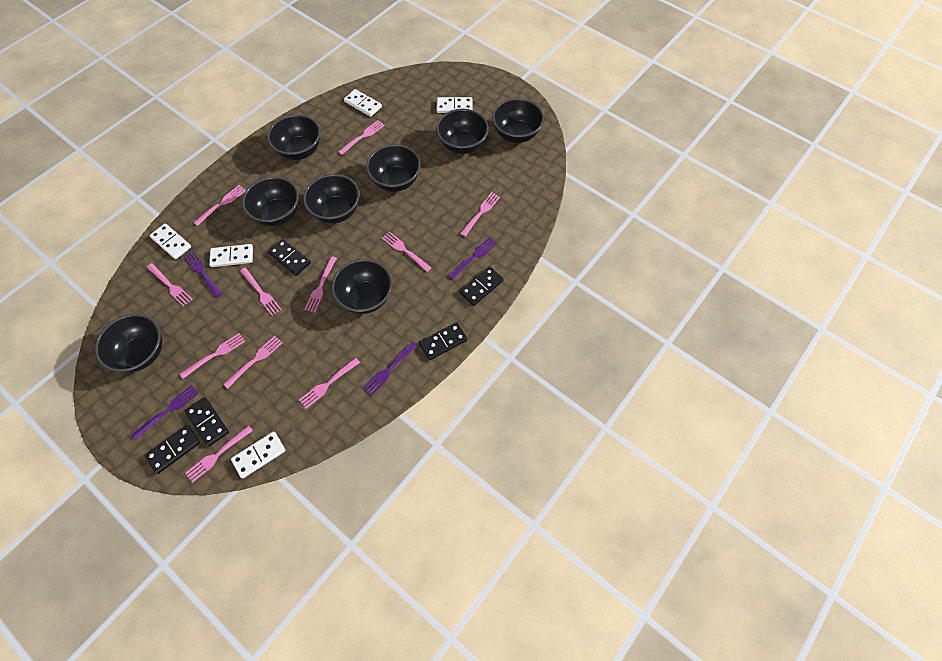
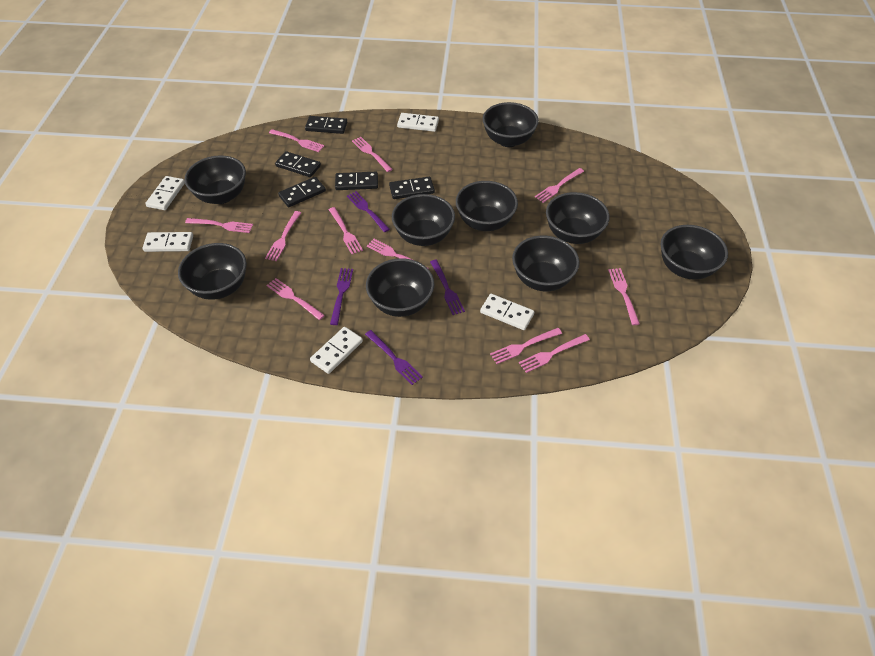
black bowl: 8 -> 9

